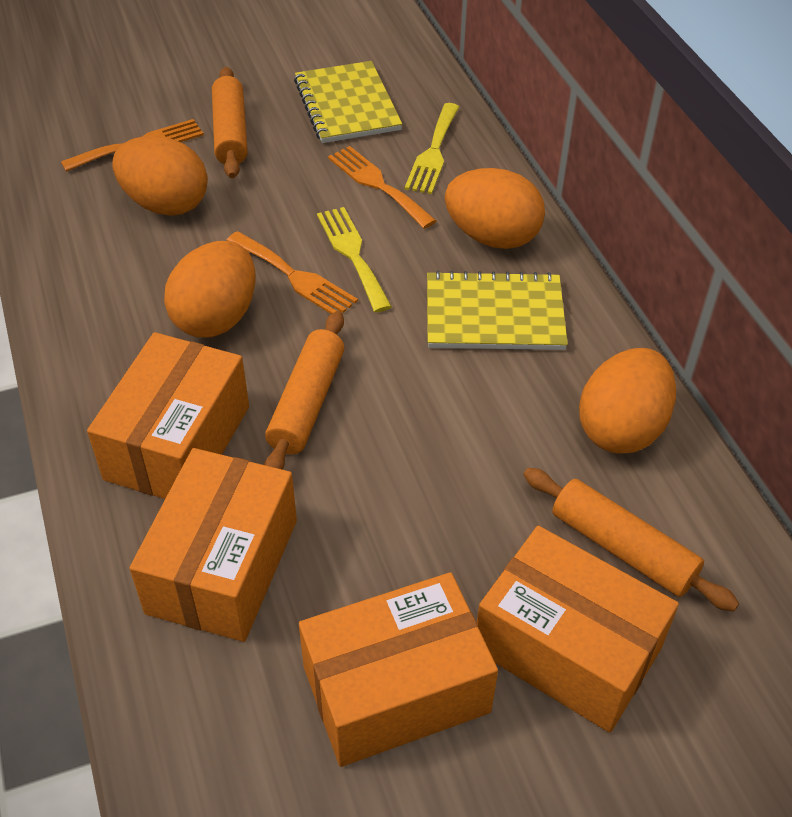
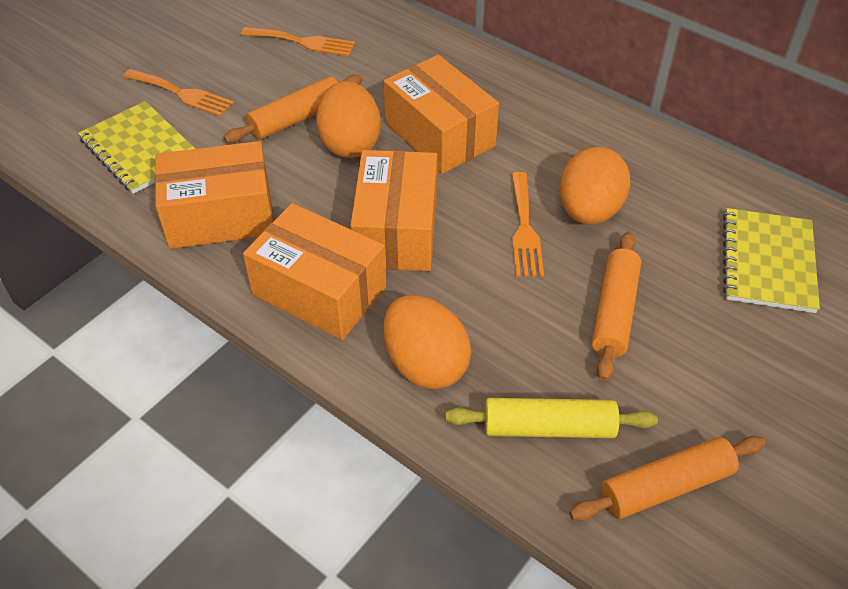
orange egg: 4 -> 3
yellow fork: 2 -> 0
yellow rolling pin: 0 -> 1

